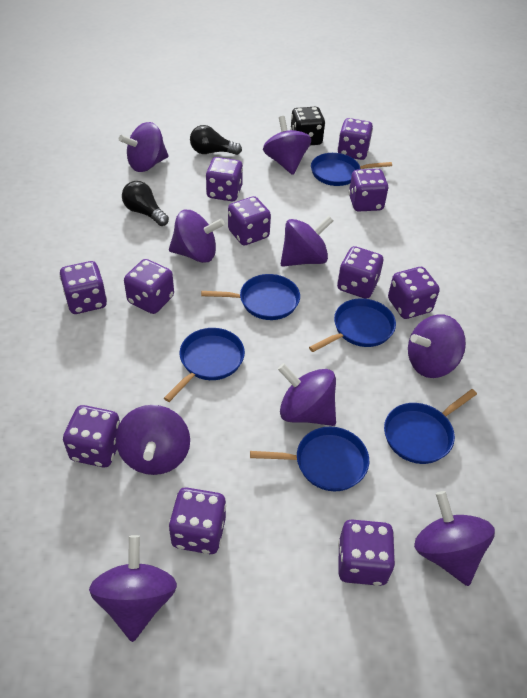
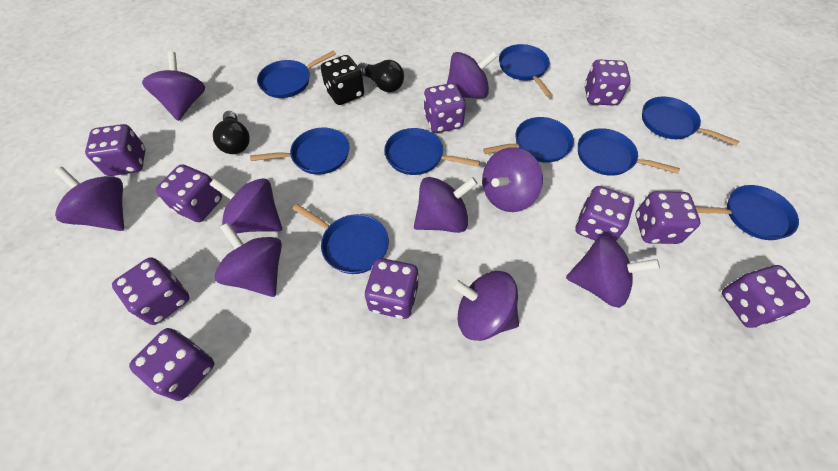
blue pan: 6 -> 9
purple dice: 11 -> 10

